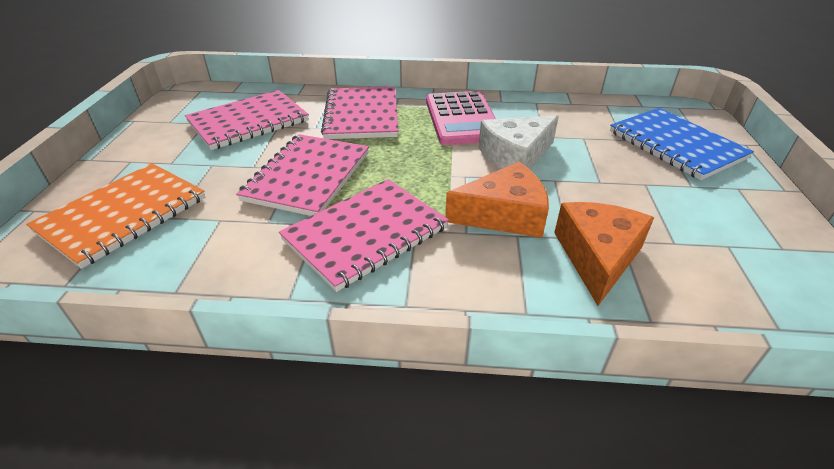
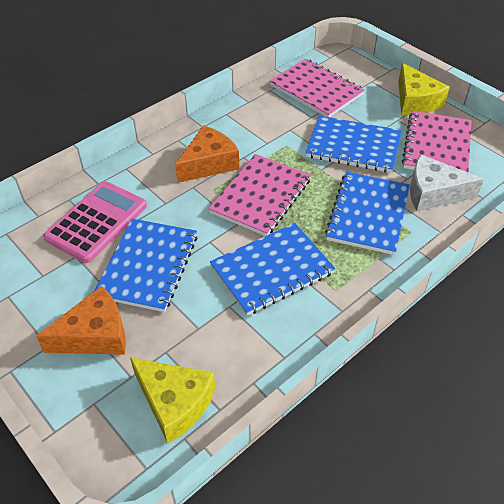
blue notebook: 1 -> 4
orange notebook: 1 -> 0
pink notebook: 4 -> 3
yellow cheese: 0 -> 2

